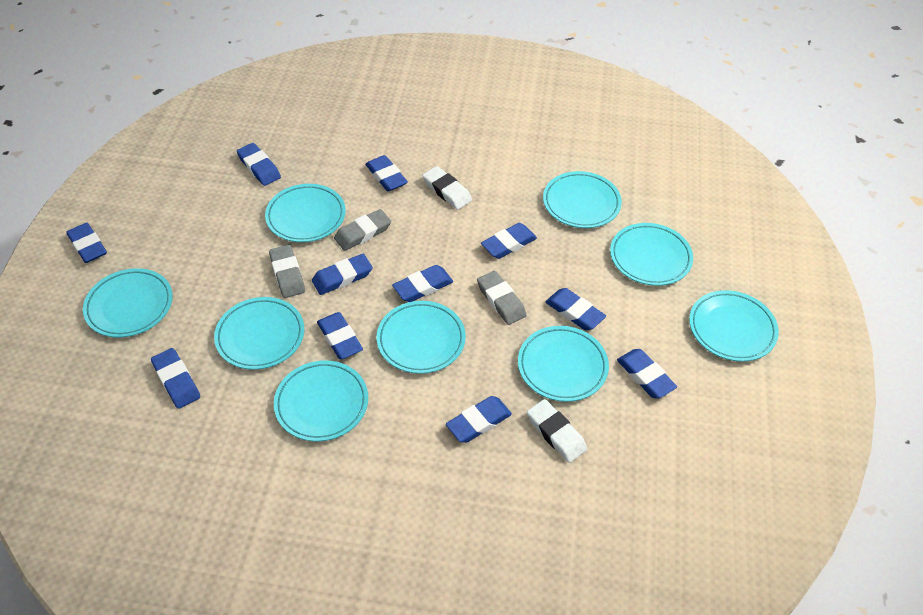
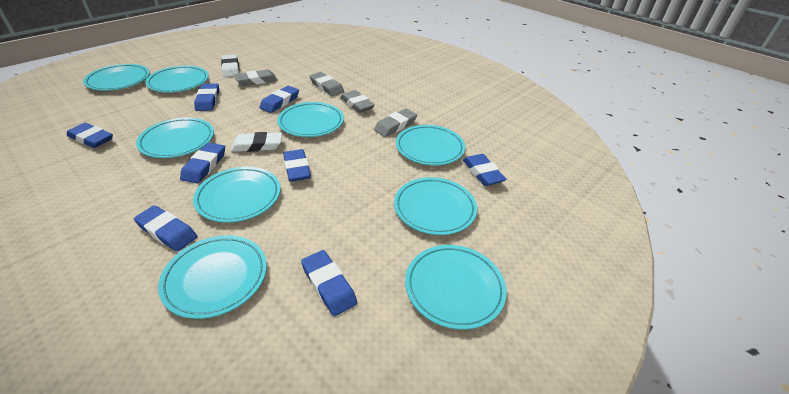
blue eraser: 11 -> 8
grey eraser: 3 -> 4

